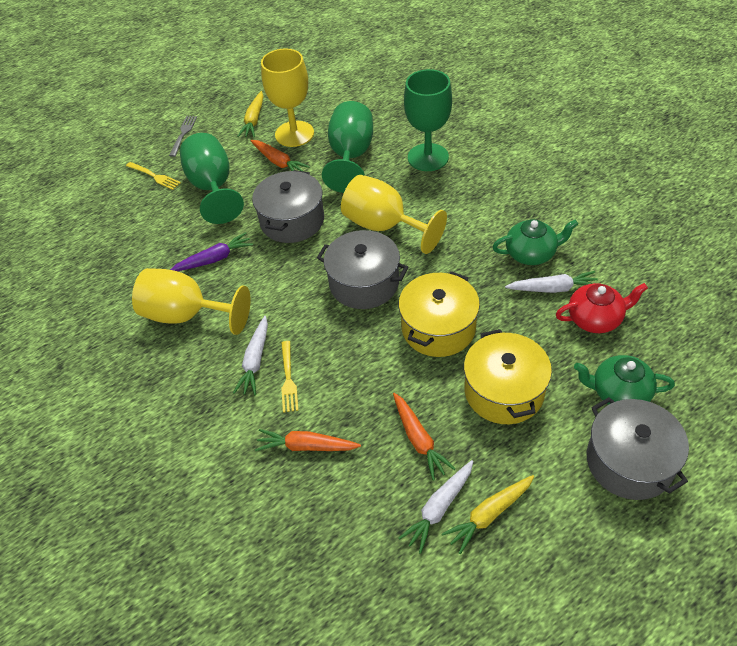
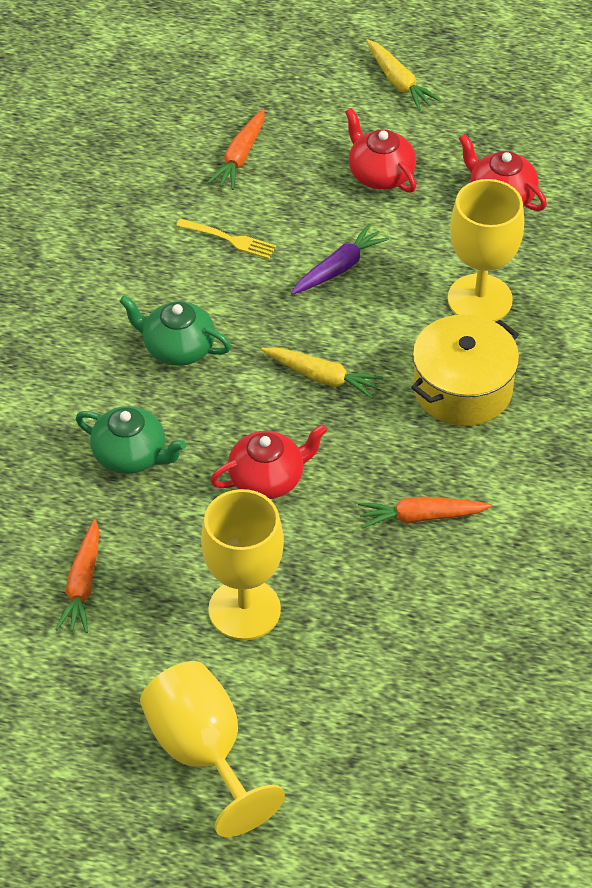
green goblet: 3 -> 0
grey fork: 1 -> 0
grey pot: 3 -> 0
red teapot: 1 -> 3
white carrot: 3 -> 0
yellow fork: 2 -> 1
yellow pot: 2 -> 1

